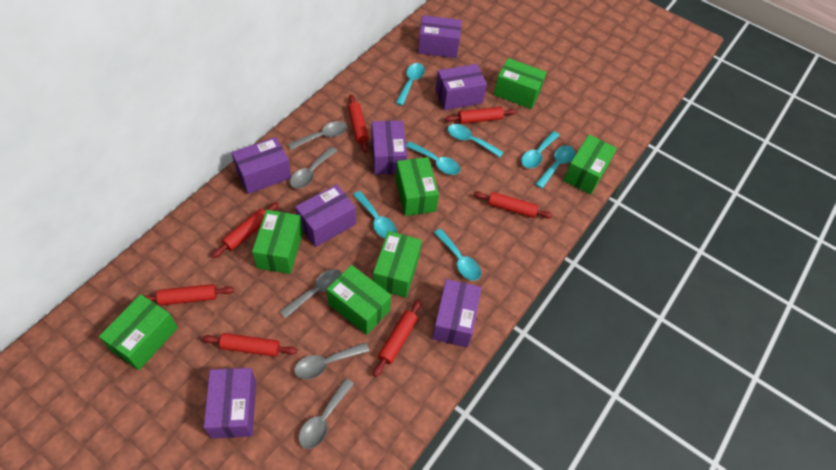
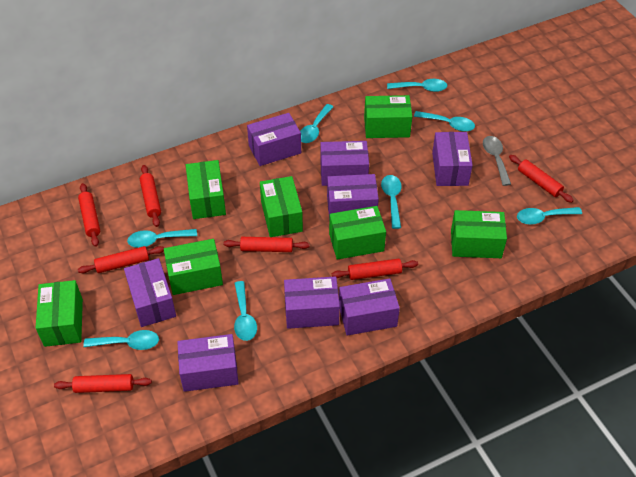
grey spoon: 5 -> 1
purple box: 7 -> 8
turquoise spoon: 7 -> 8

